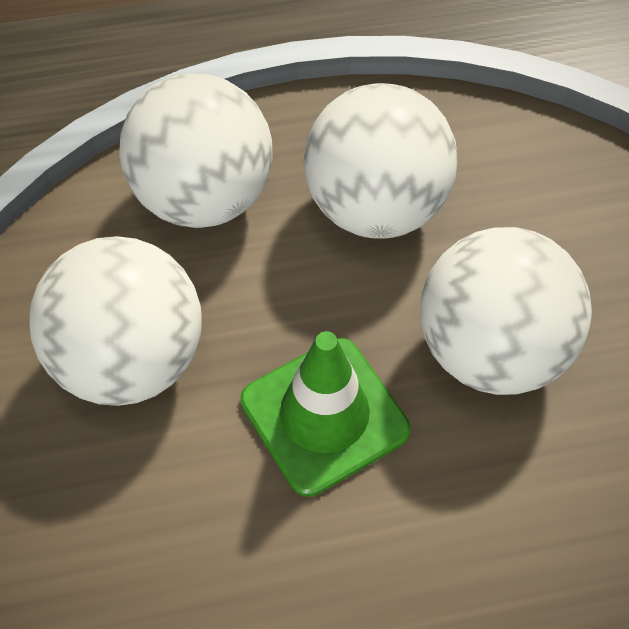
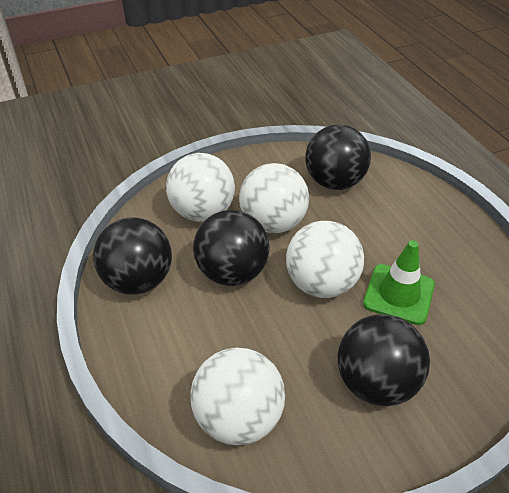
black ball: 0 -> 4

